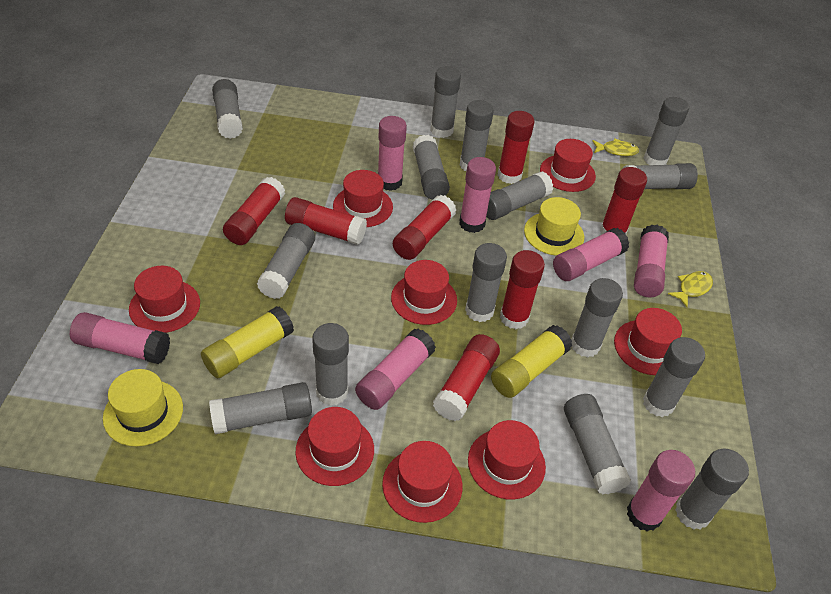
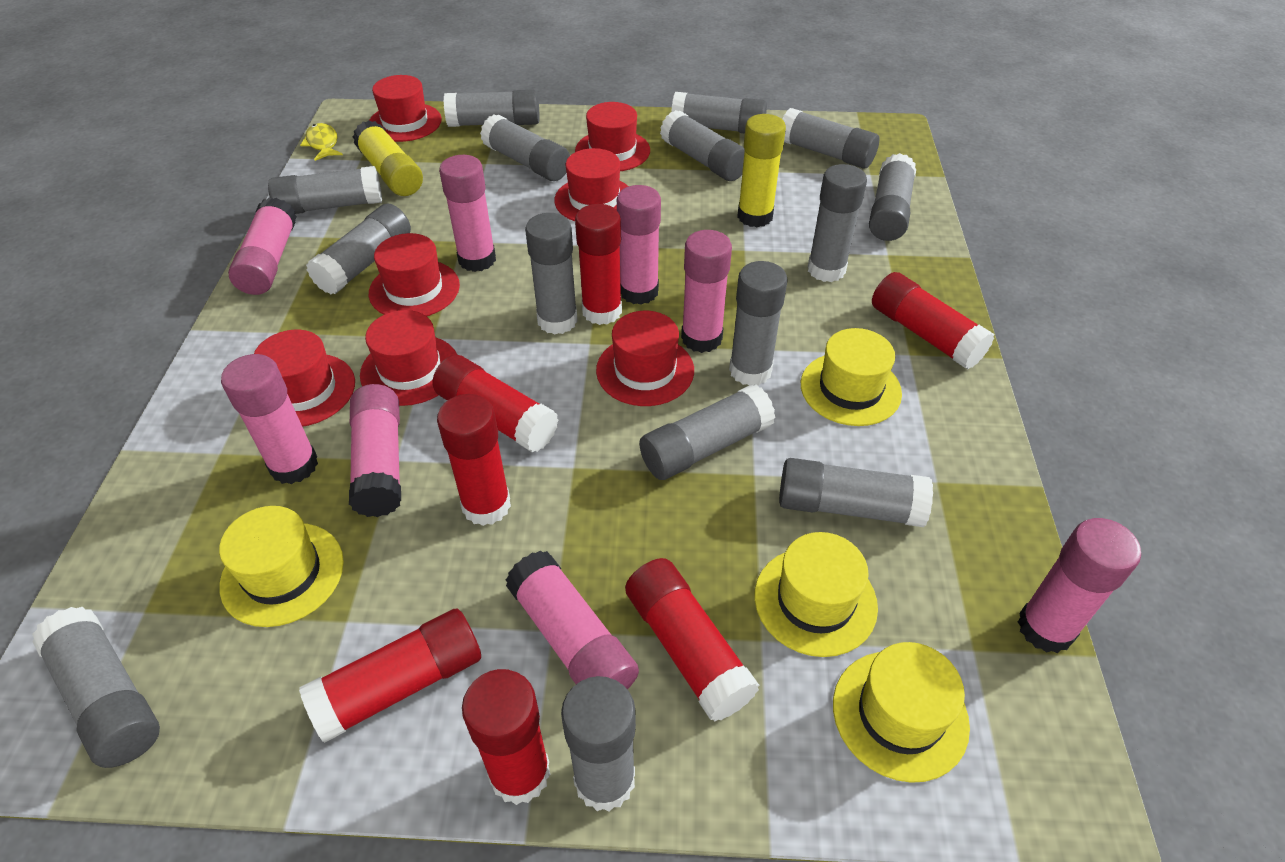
pink glue stick: 7 -> 8
red hat: 8 -> 7
yellow fish: 2 -> 1
yellow hat: 2 -> 4

